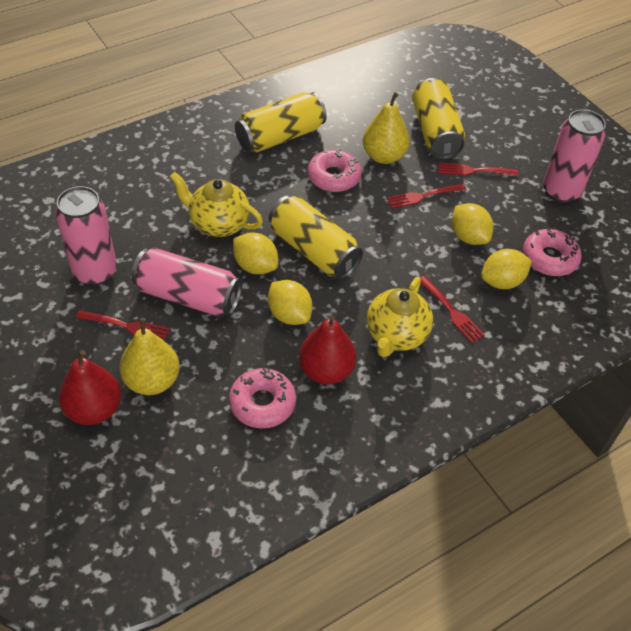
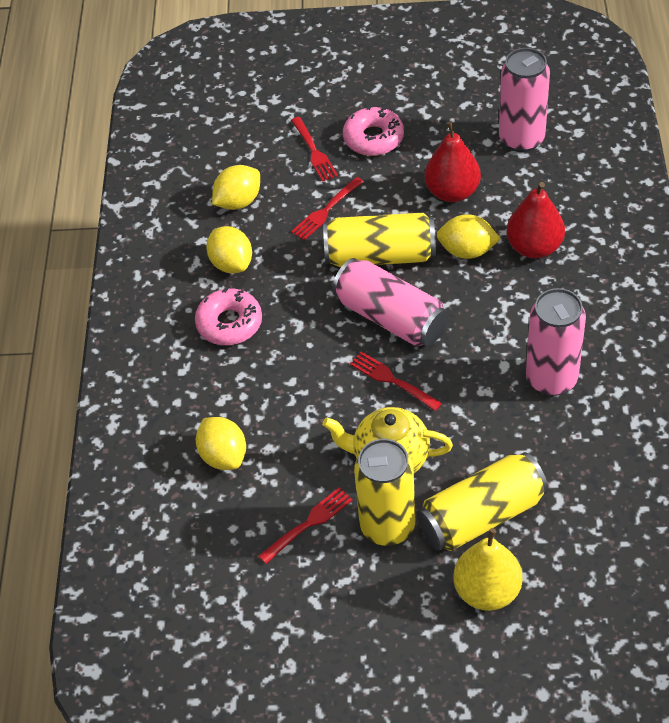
pink donut: 3 -> 2
yellow pear: 2 -> 1
yellow teapot: 2 -> 1

